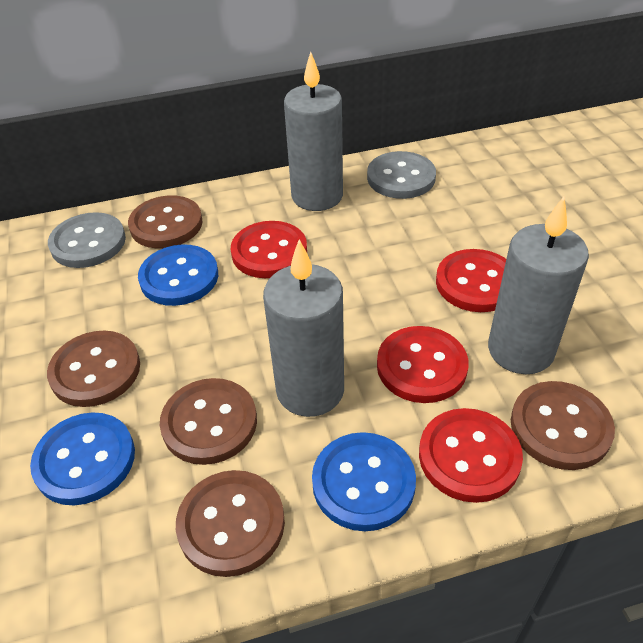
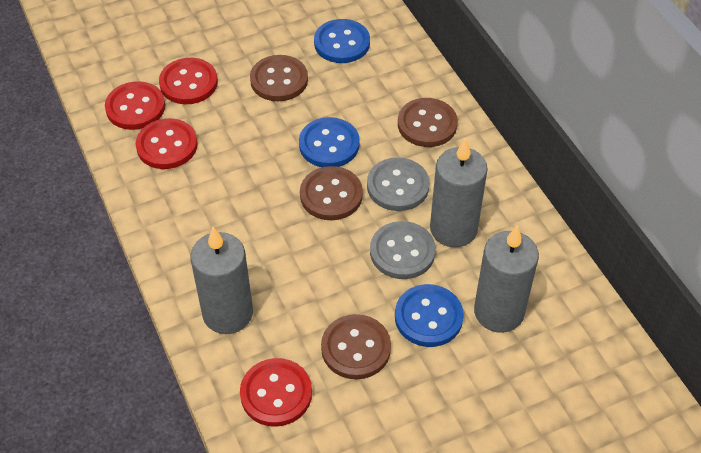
brown button: 5 -> 4

